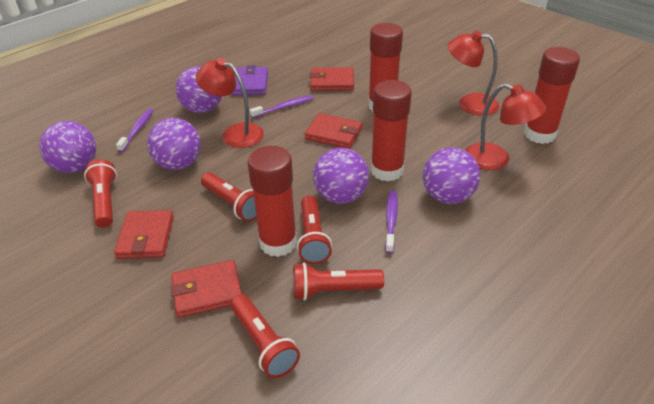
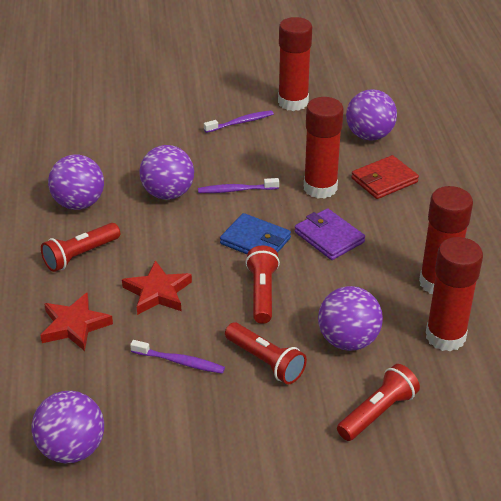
blue wallet: 0 -> 1
red flashlight: 5 -> 4
red lamp: 3 -> 0
red star: 0 -> 2
red wallet: 4 -> 1

